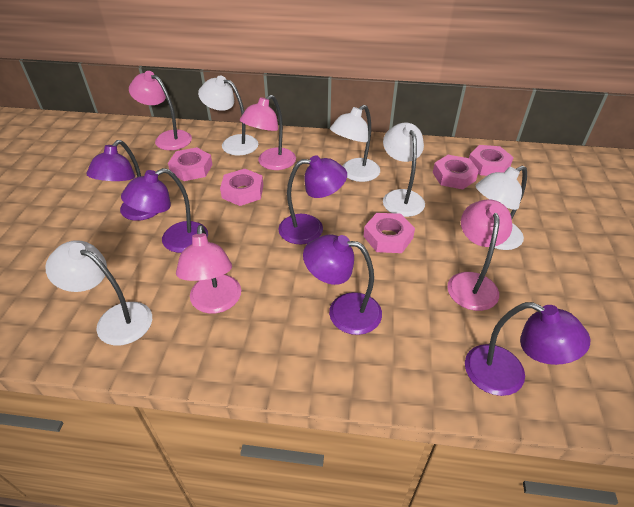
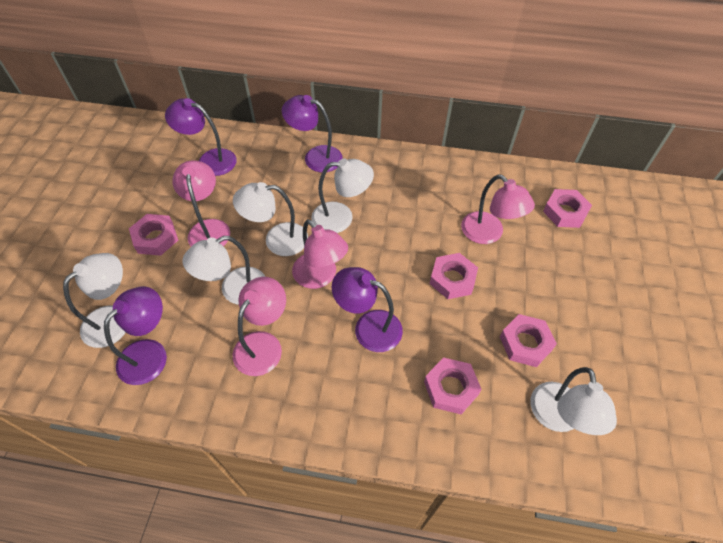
purple lamp: 5 -> 4

